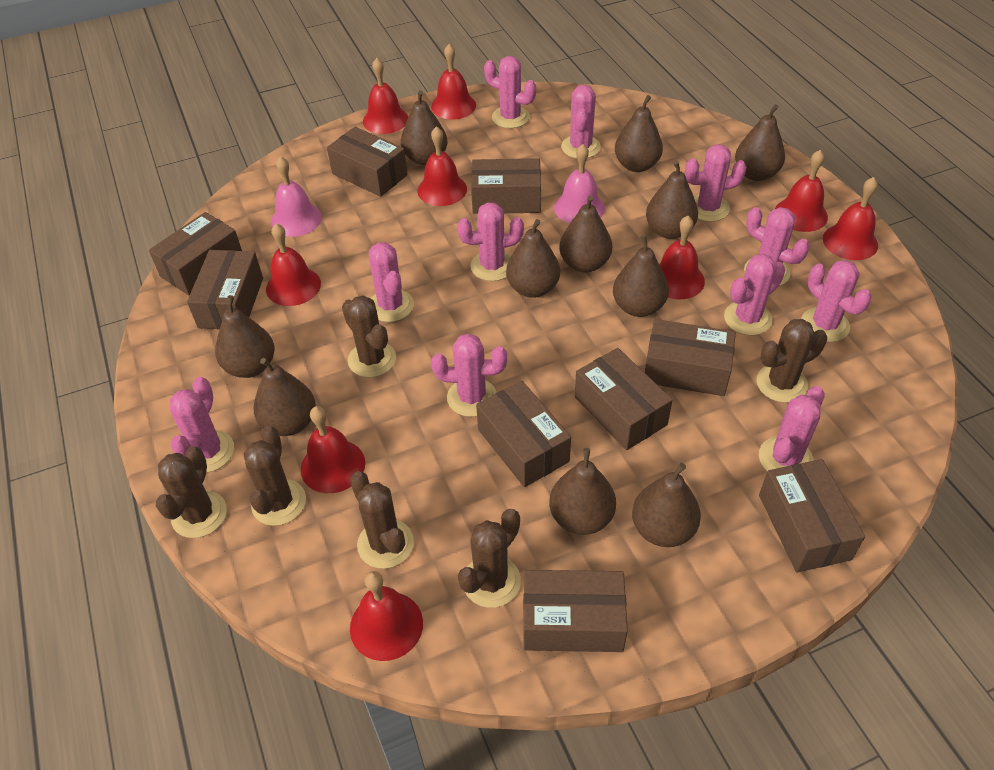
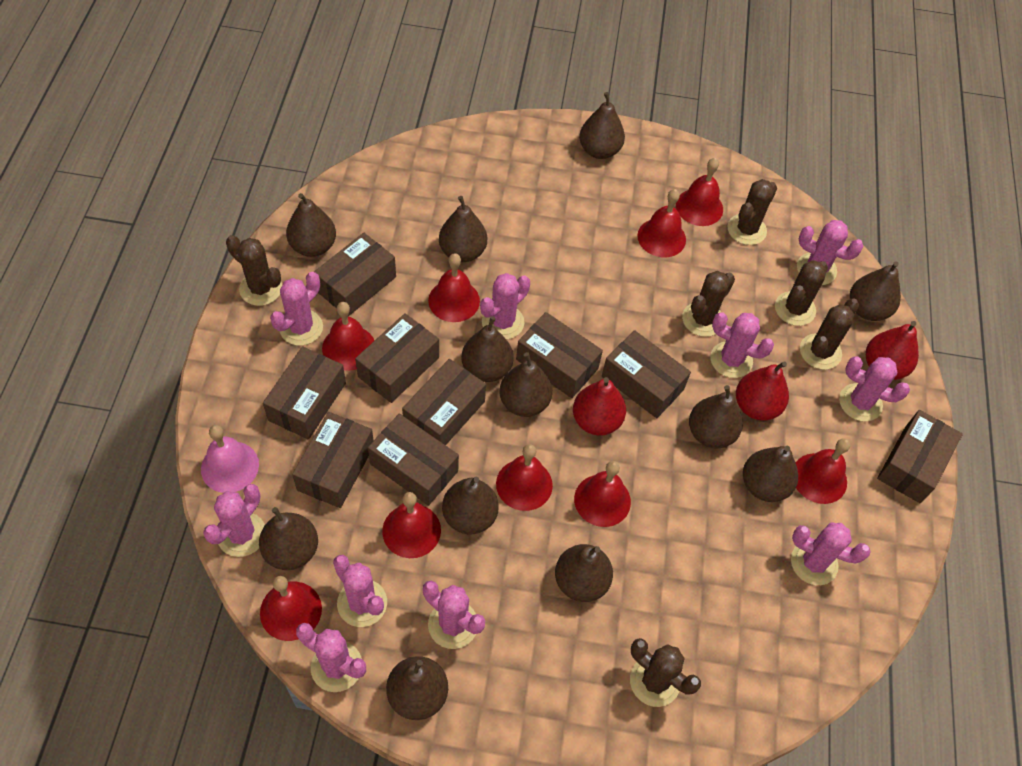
brown pear: 11 -> 12
pink bell: 2 -> 1
pink cactus: 11 -> 10
red pear: 0 -> 3

